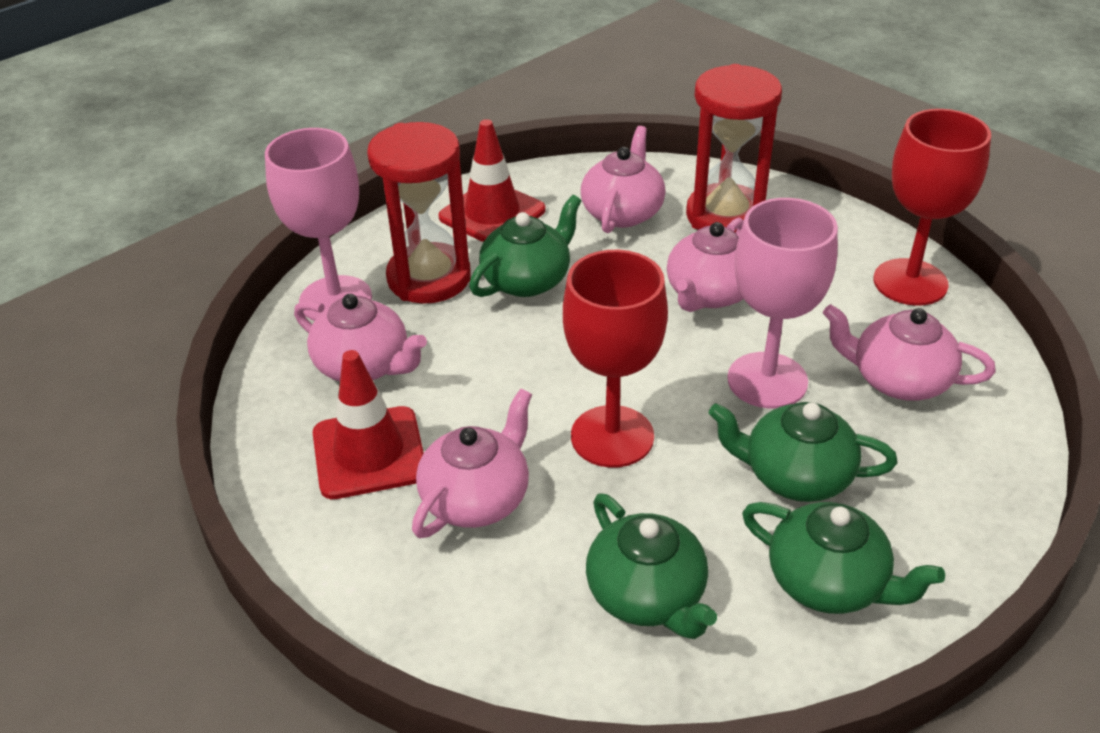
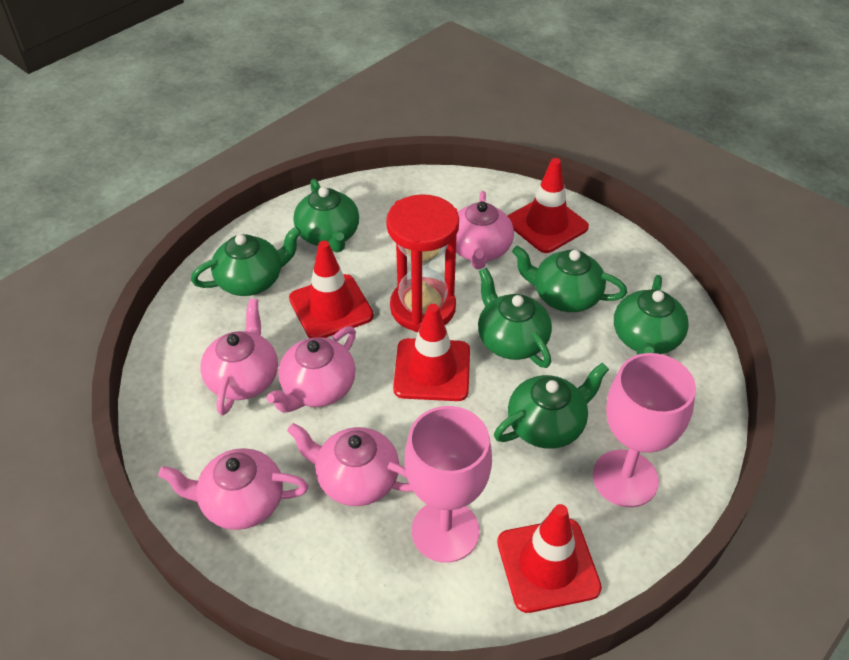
green teapot: 4 -> 6
red goblet: 2 -> 0
red hourglass: 2 -> 1
red traffic cone: 2 -> 4

